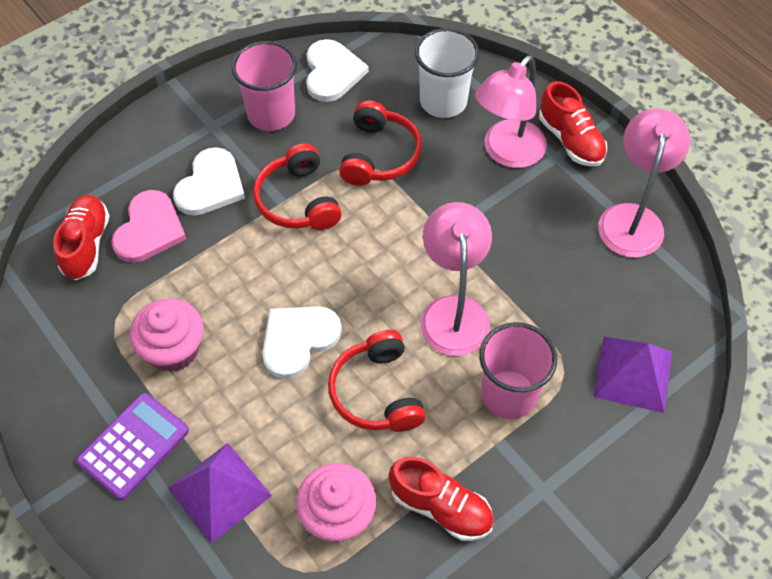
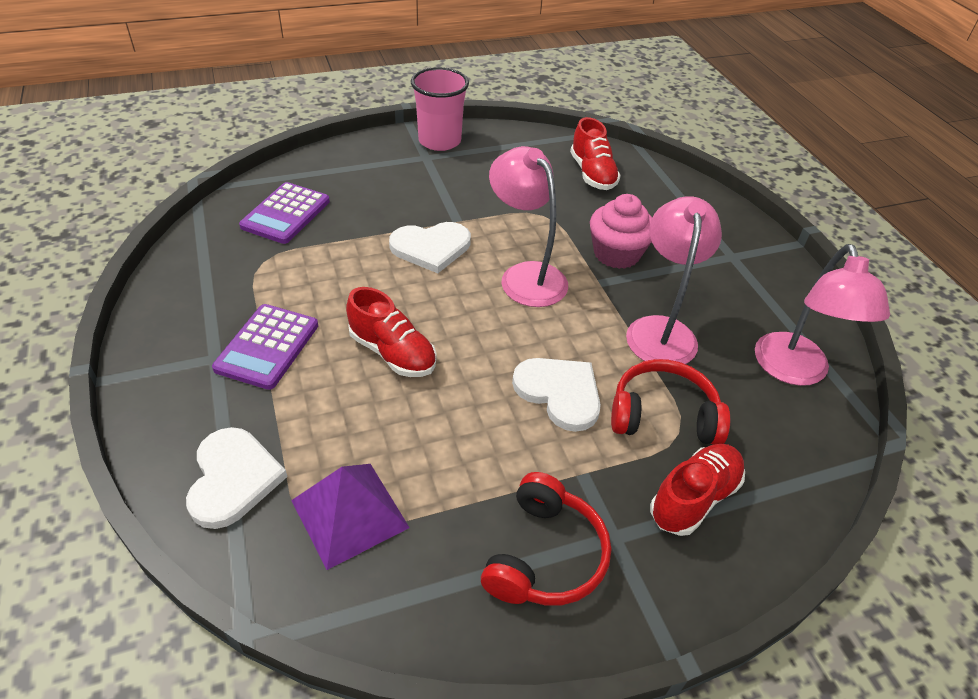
pink cup: 2 -> 1
pink cupcake: 2 -> 1
pink heart: 1 -> 0
purple calculator: 1 -> 2
purple pyramid: 2 -> 1
red headphones: 3 -> 2
white cup: 1 -> 0

